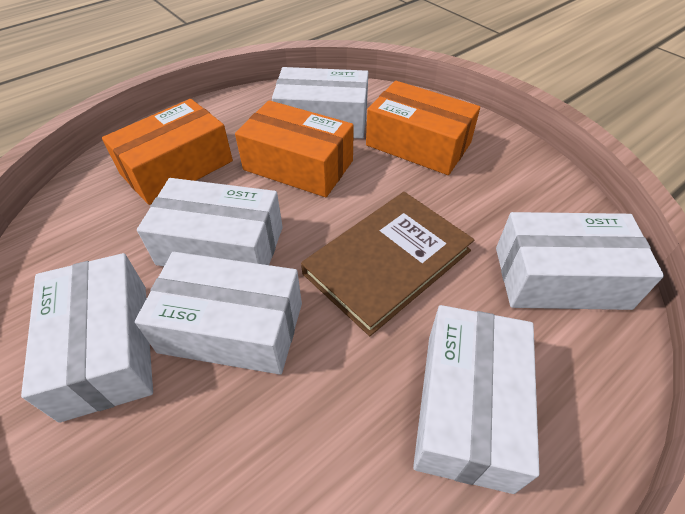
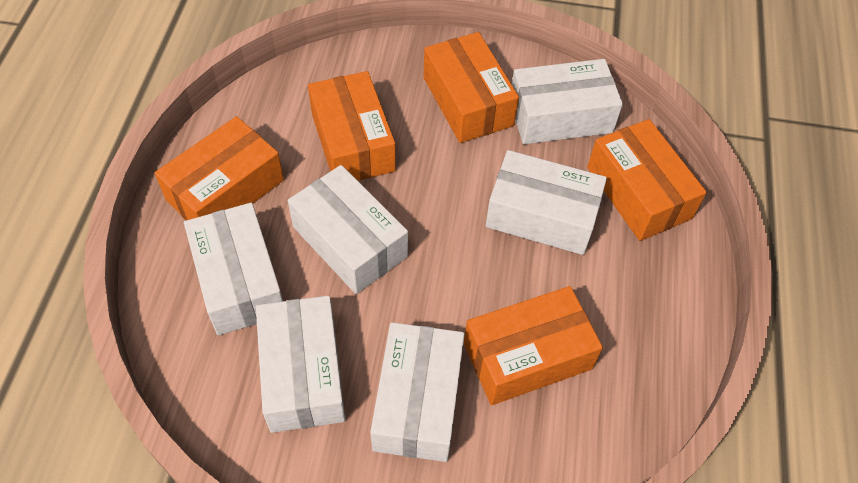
brown book: 1 -> 0
orange box: 3 -> 5

